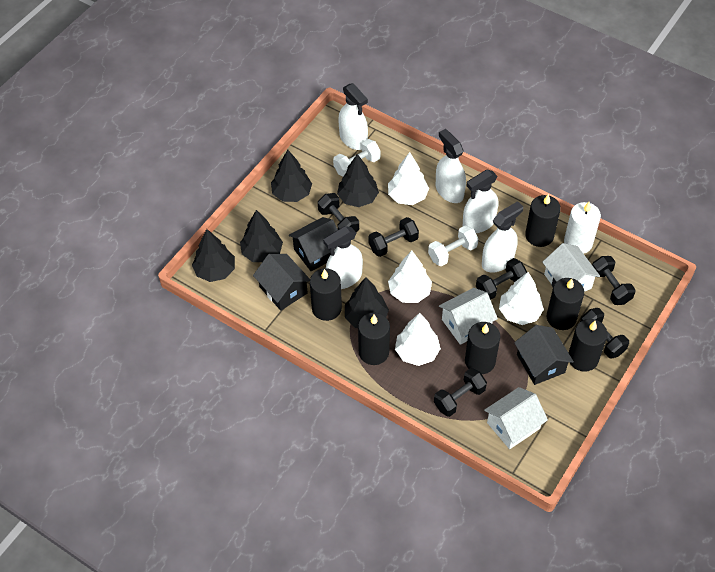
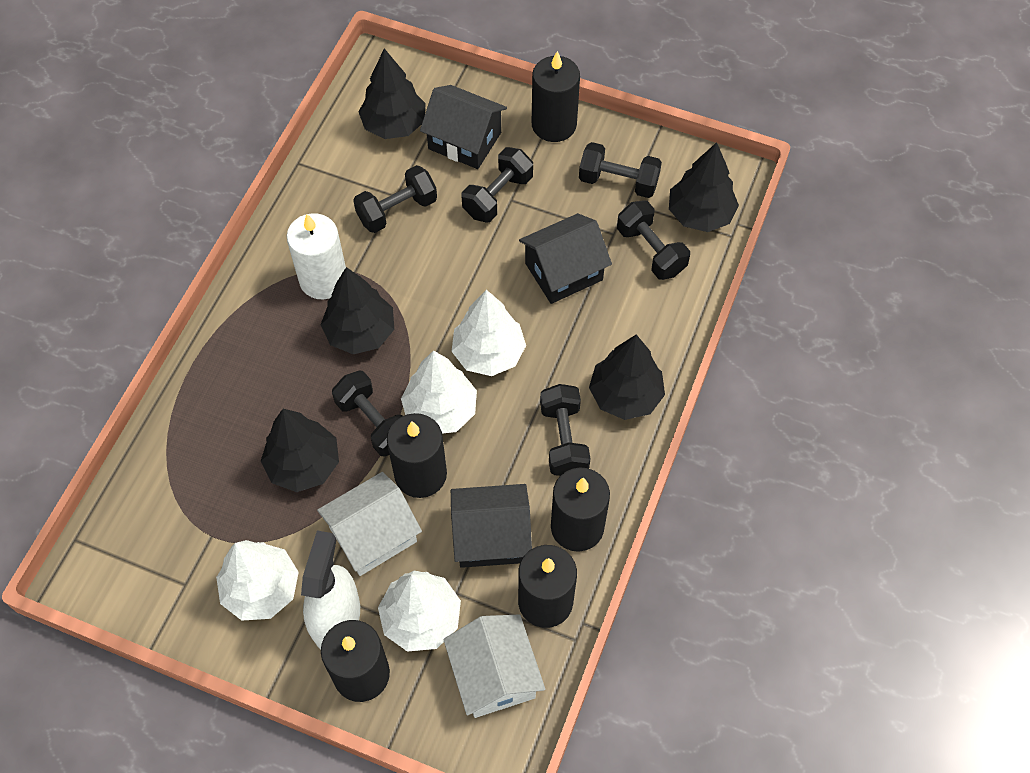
black candle: 6 -> 5
white dumbbell: 2 -> 0
white house: 3 -> 2
white spray bottle: 5 -> 1

